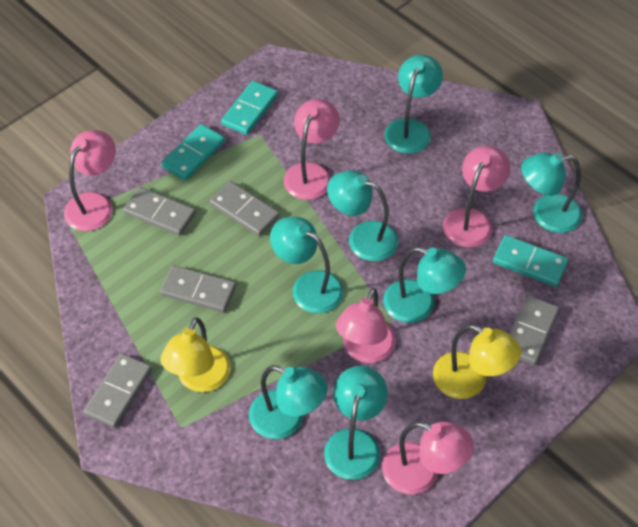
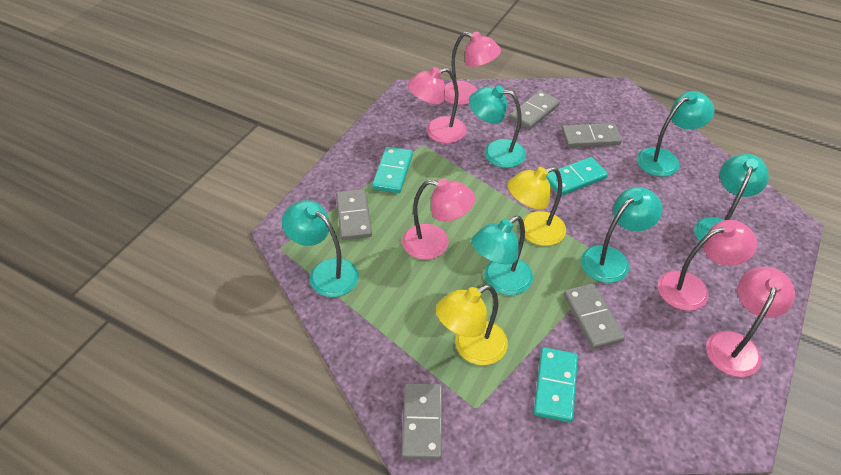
turquoise lamp: 7 -> 6

